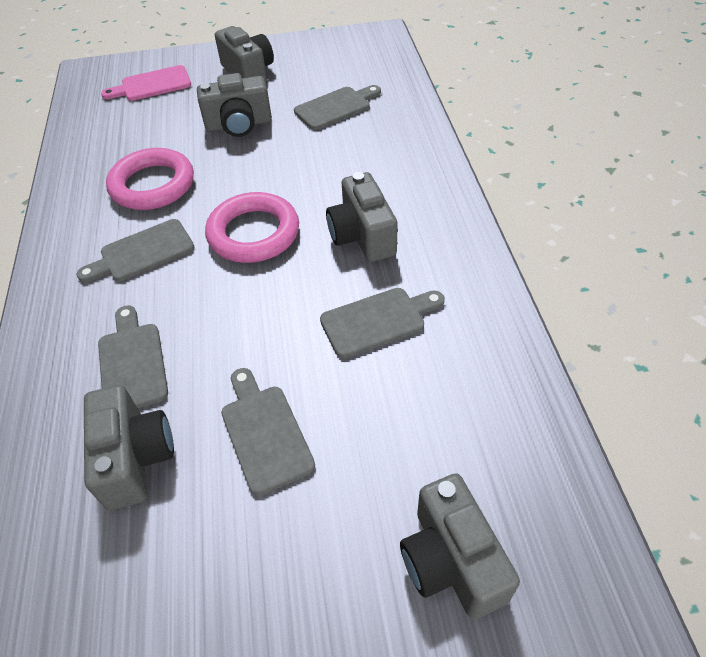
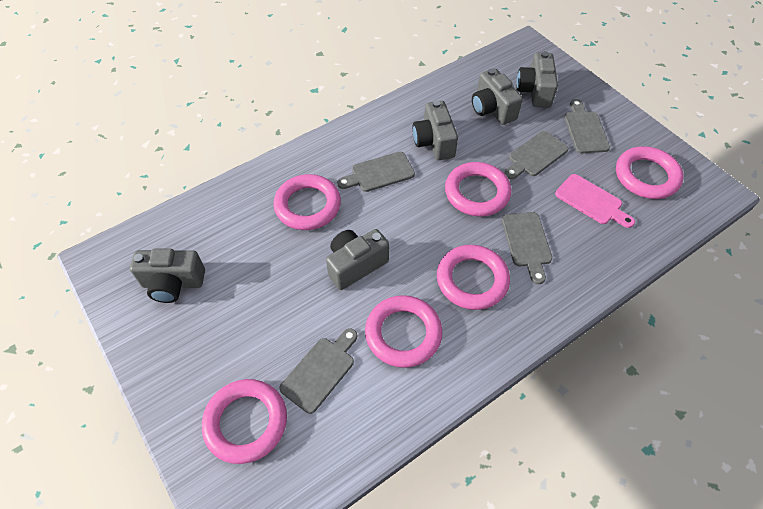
pink ring: 2 -> 6

